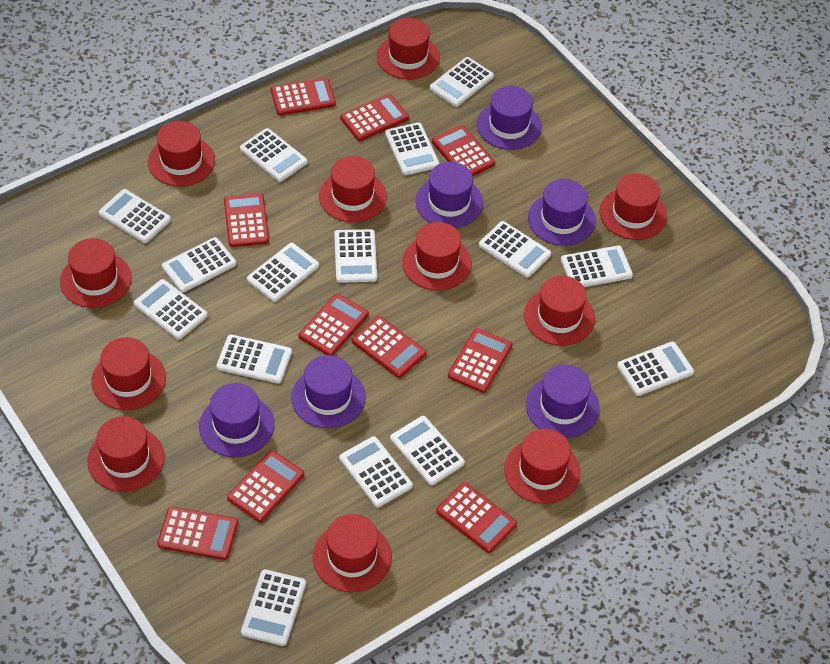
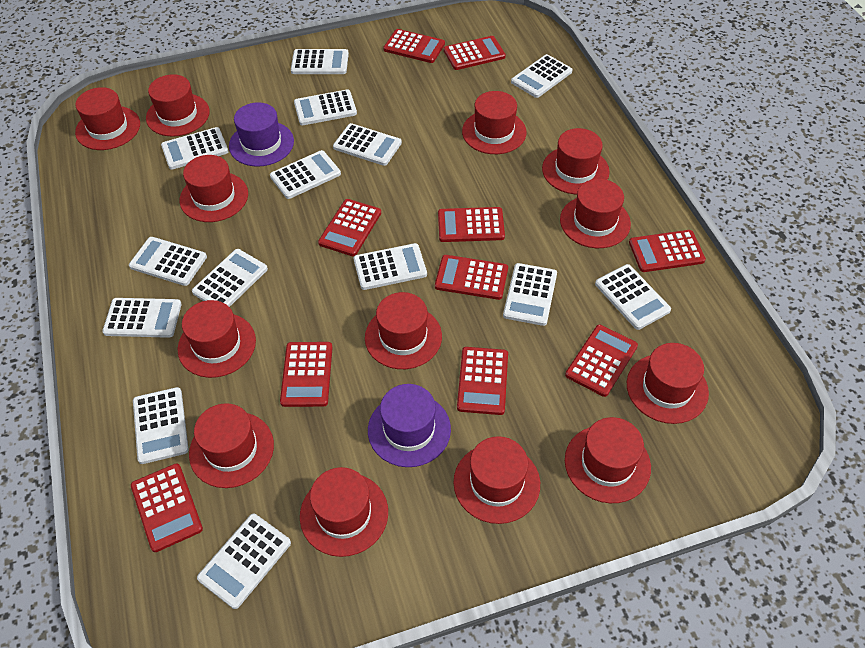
purple hat: 6 -> 2
red hat: 11 -> 13
white calculator: 15 -> 14

